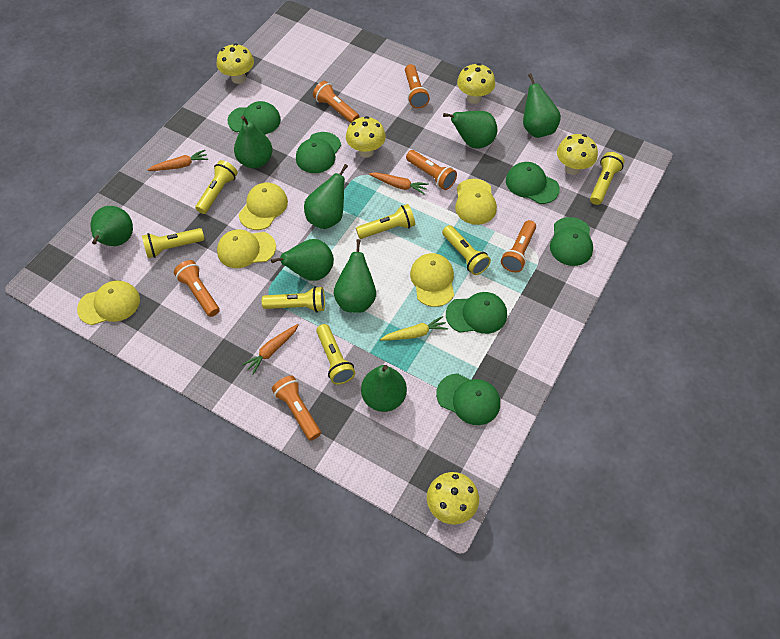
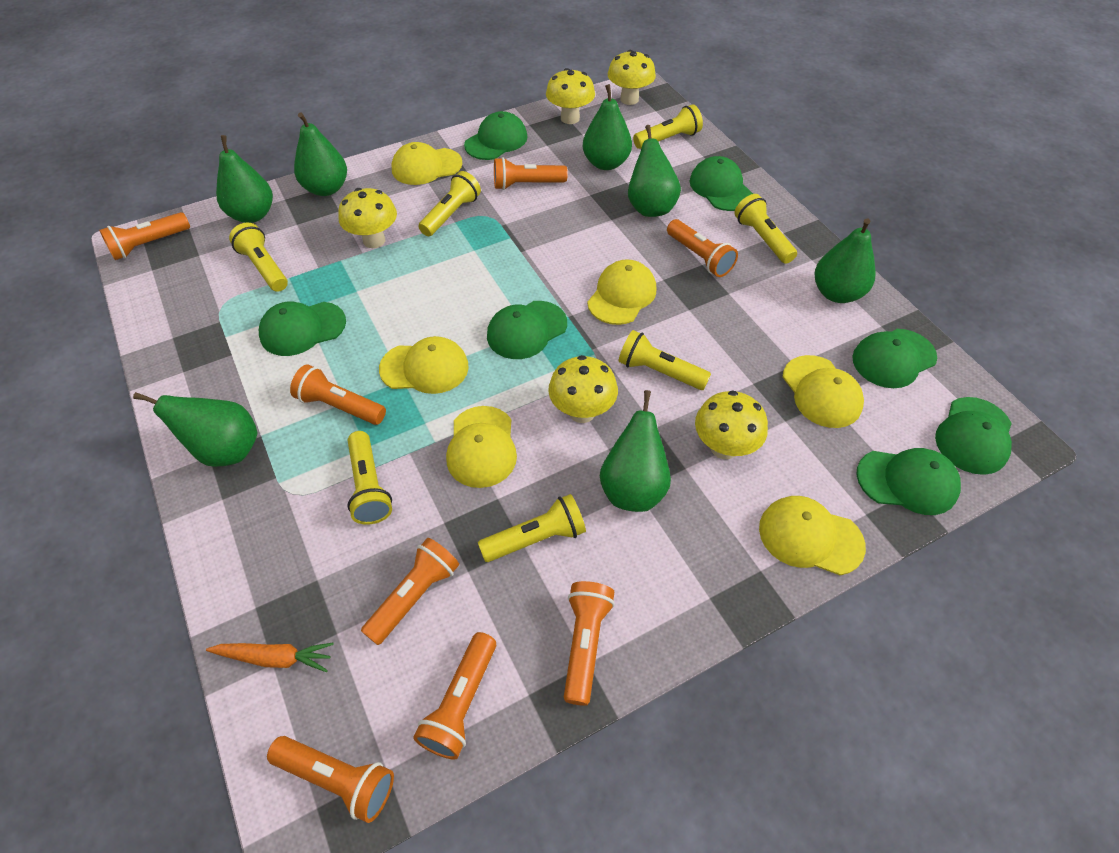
green cap: 6 -> 7
green pear: 8 -> 7
orange carrot: 3 -> 1
orange flashlight: 6 -> 8
yellow cap: 5 -> 6
yellow carrot: 1 -> 0

